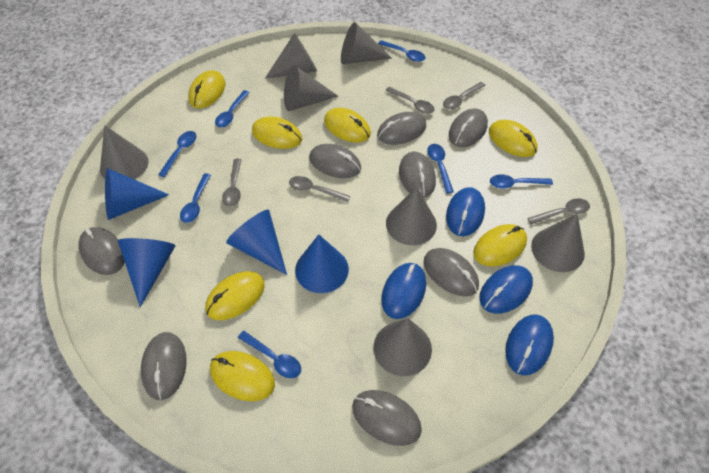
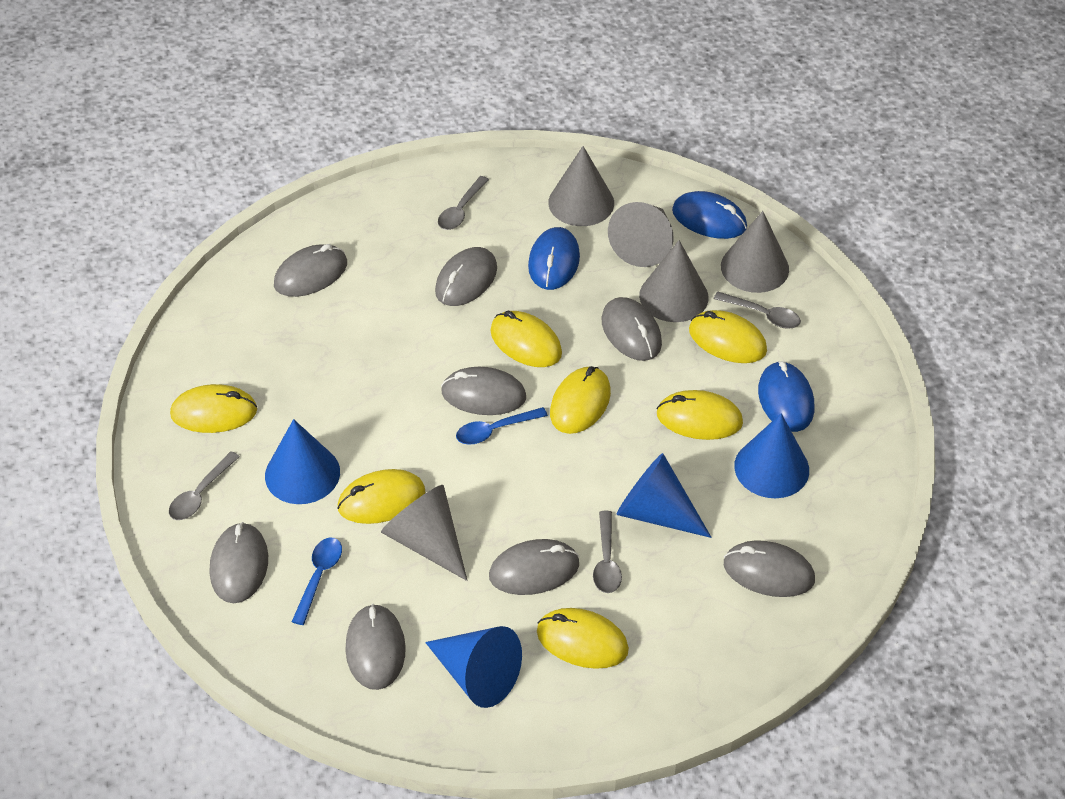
blue mouse: 4 -> 3
blue spoon: 7 -> 2
grey cone: 7 -> 5
grey spoon: 5 -> 4

